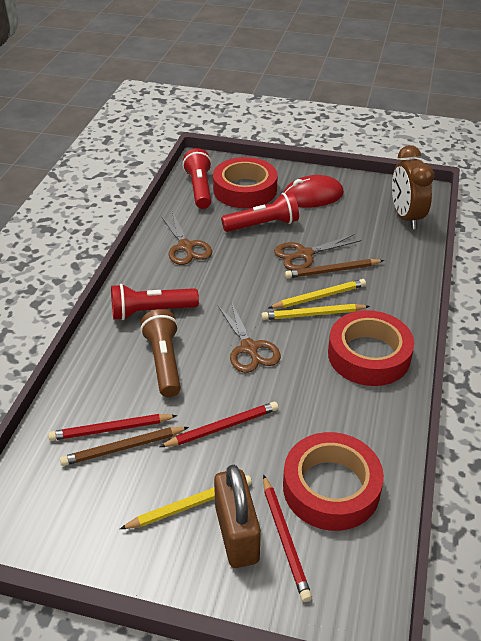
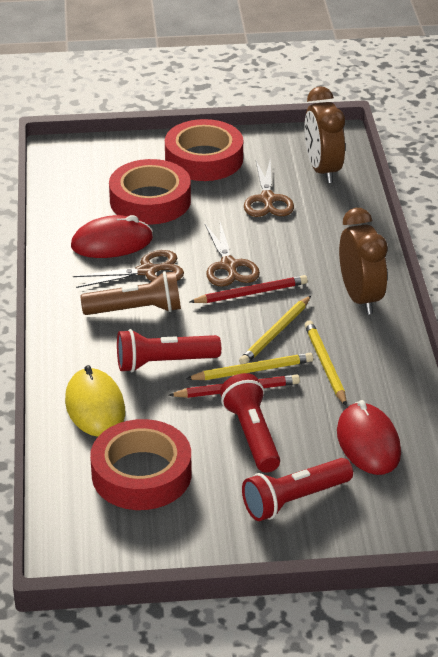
brown clock: 1 -> 2
brown padlock: 1 -> 0
brown pencil: 2 -> 0
red mouse: 1 -> 2
red pencil: 3 -> 2
yellow mouse: 0 -> 1

